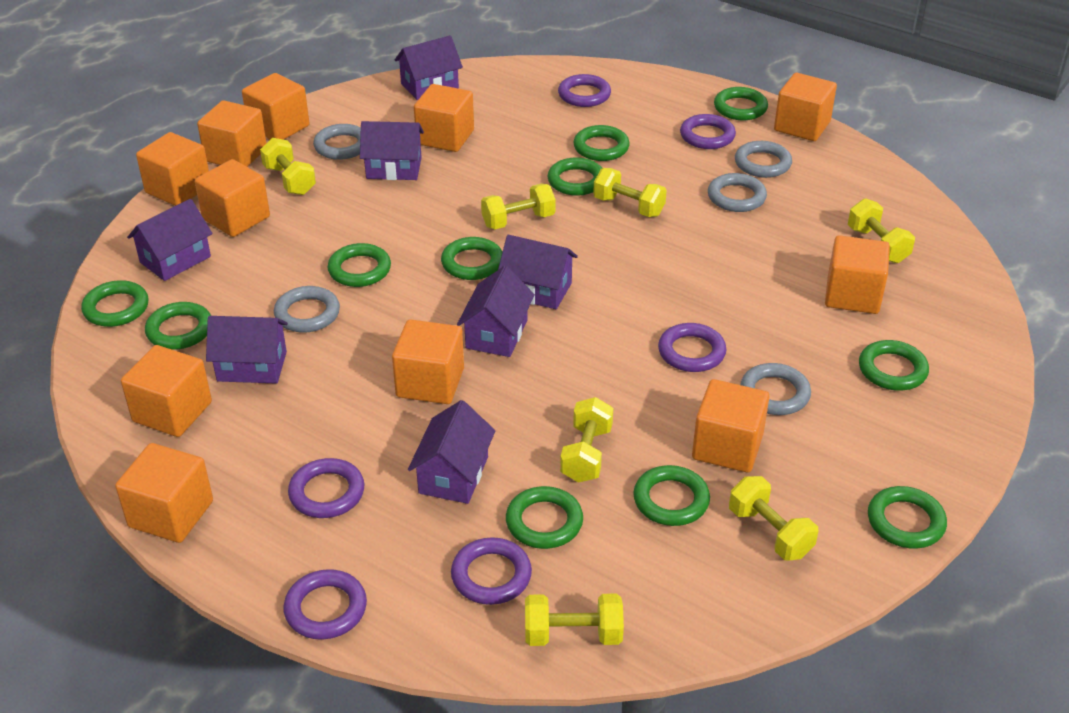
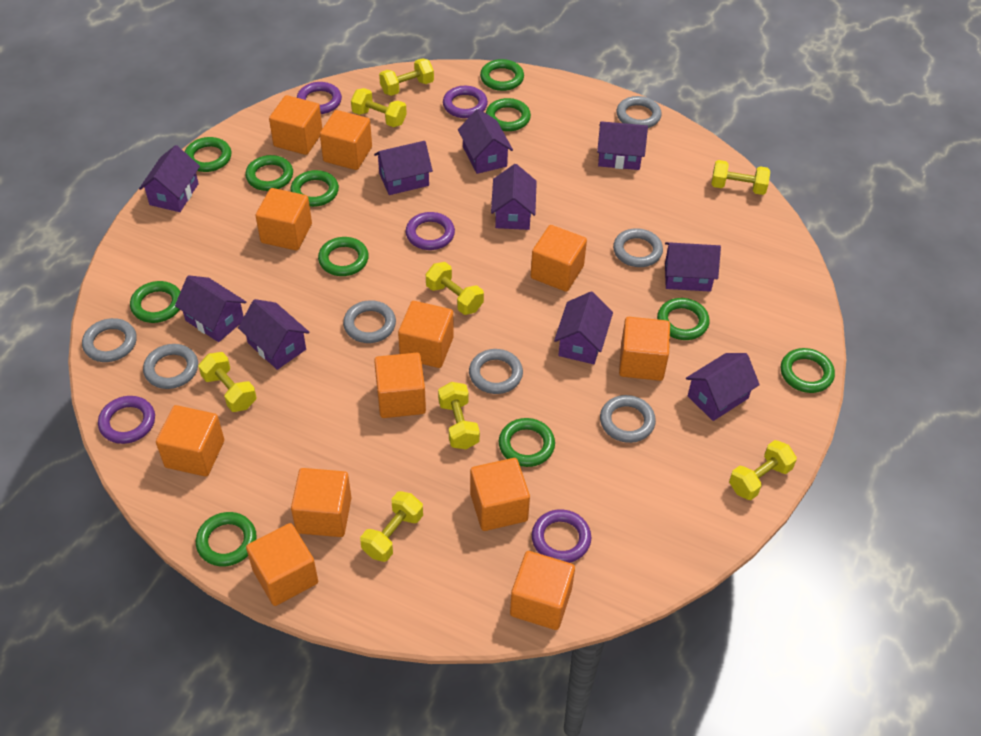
grey ring: 5 -> 7
orange cube: 11 -> 12
purple house: 7 -> 10
purple ring: 6 -> 5
yellow dumbbell: 7 -> 8

